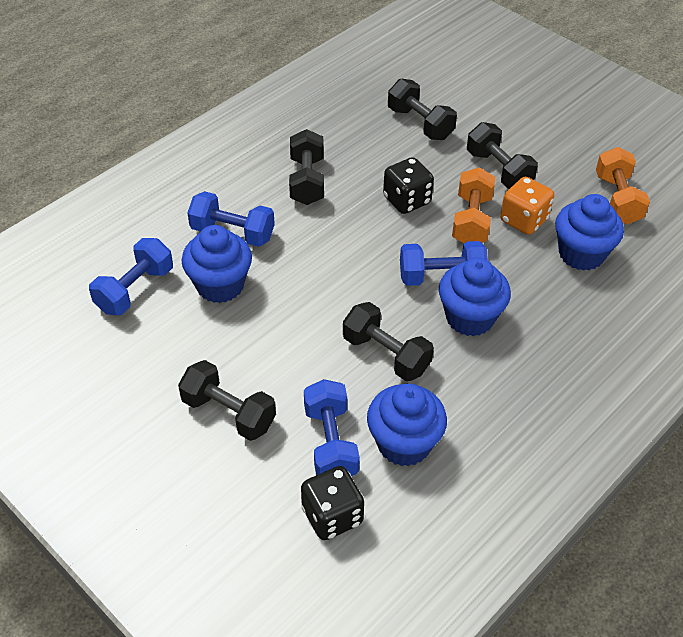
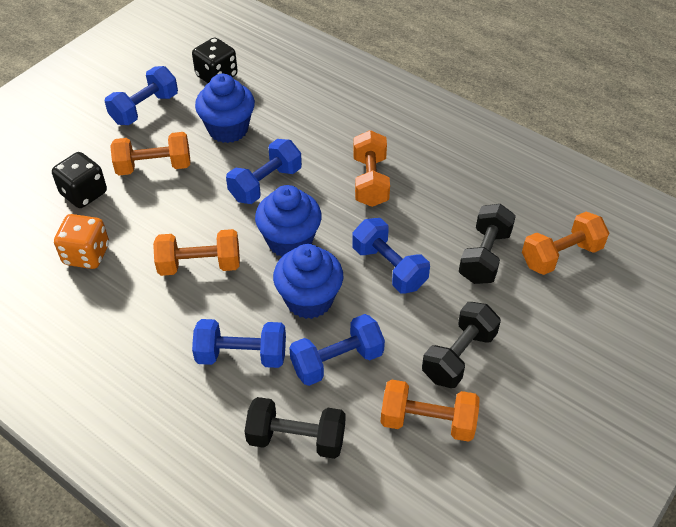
black dumbbell: 5 -> 3
blue cupcake: 4 -> 3
blue dumbbell: 4 -> 5
orange dumbbell: 2 -> 5

